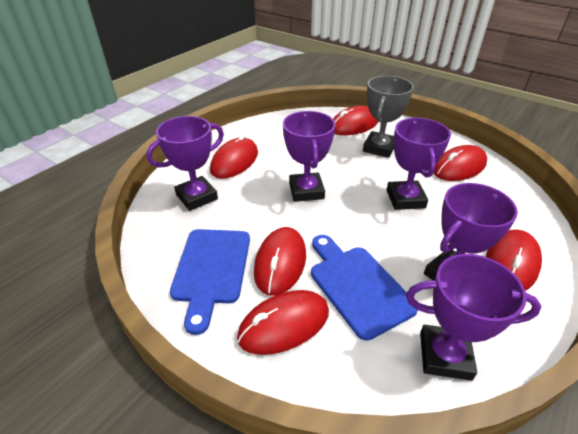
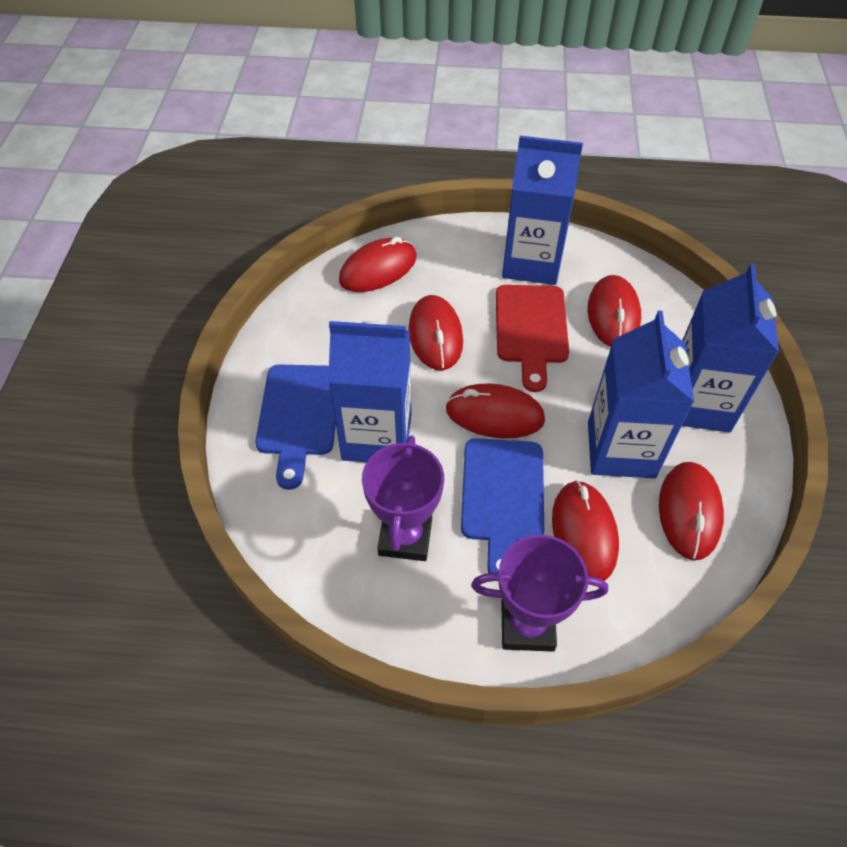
blue carton: 0 -> 4
grey trophy: 1 -> 0
purple trophy: 5 -> 2
red cutting board: 0 -> 1

